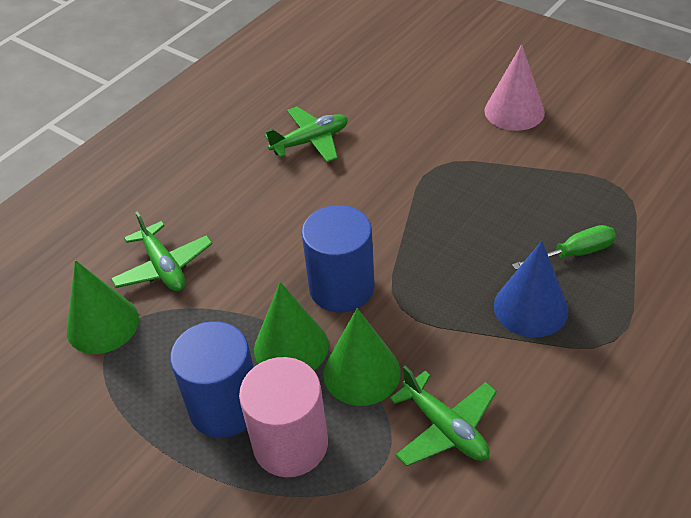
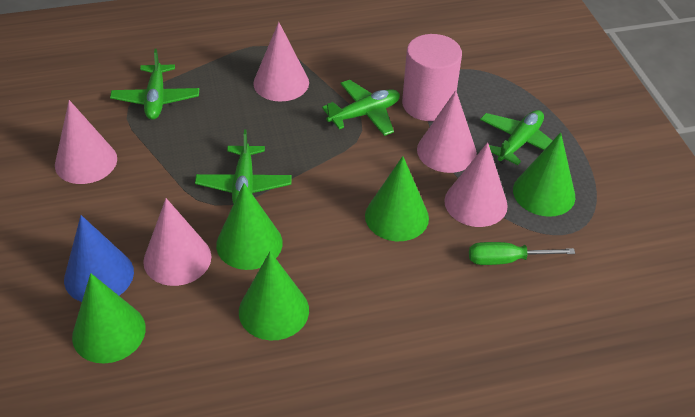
blue cylinder: 2 -> 0
green cone: 3 -> 5
green plane: 3 -> 4
pink cone: 1 -> 5

